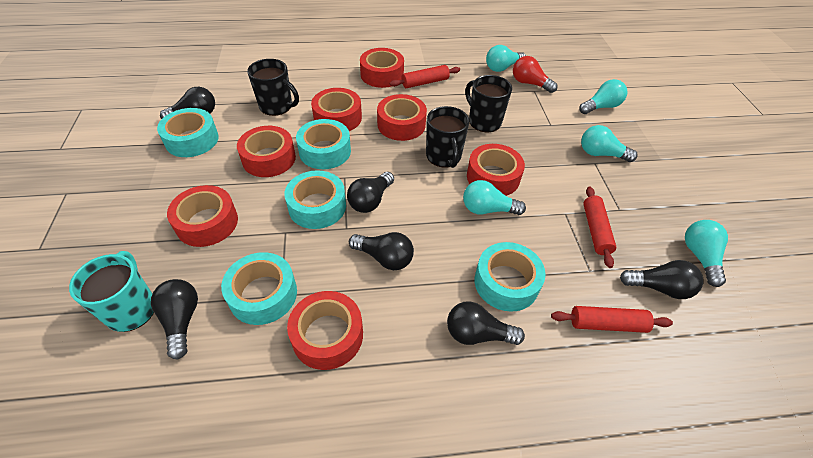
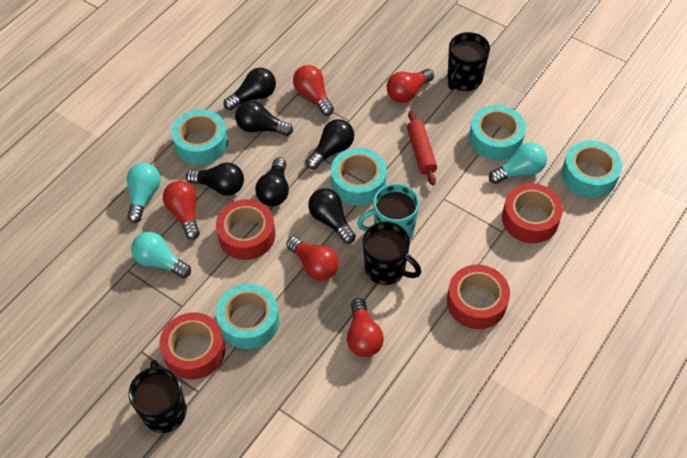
red light bulb: 1 -> 5
red rolling pin: 3 -> 1
red tape: 7 -> 4
turquoise light bulb: 5 -> 3

